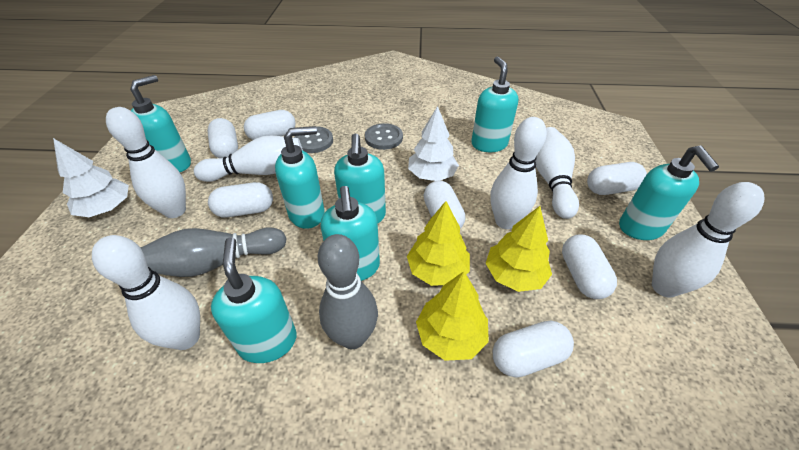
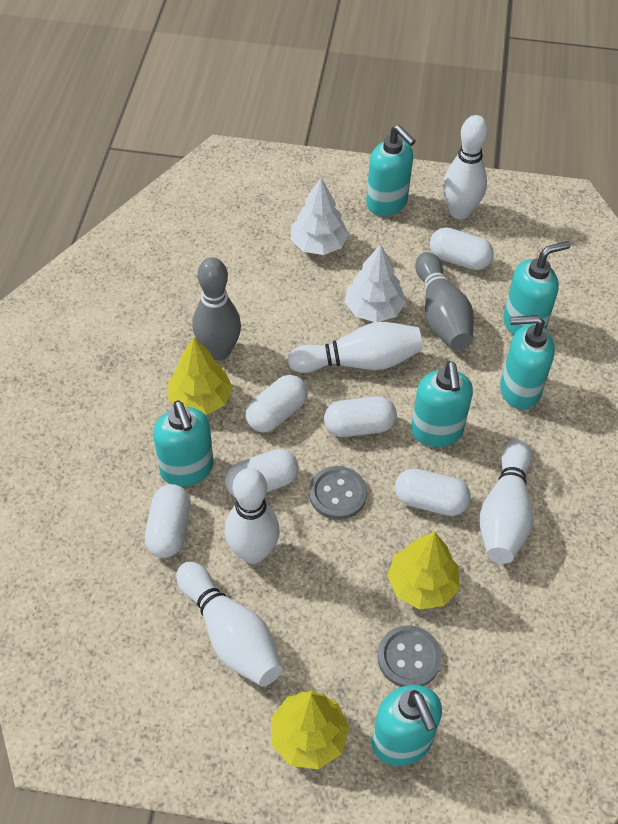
turquoise soap dispenser: 7 -> 6
white bowling pin: 6 -> 5
white capsule: 7 -> 6

